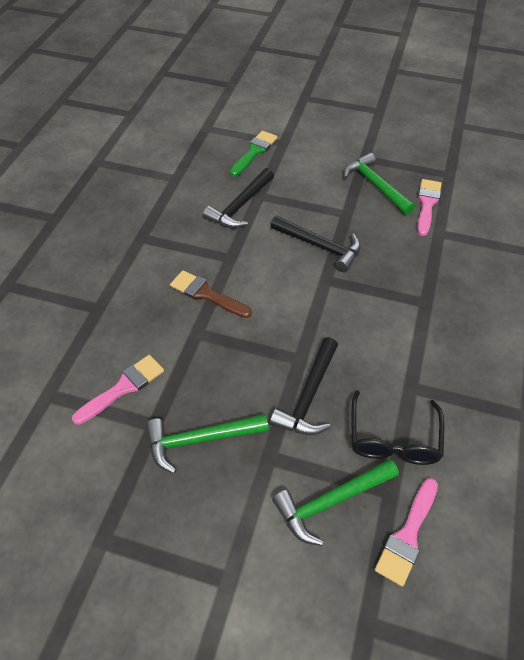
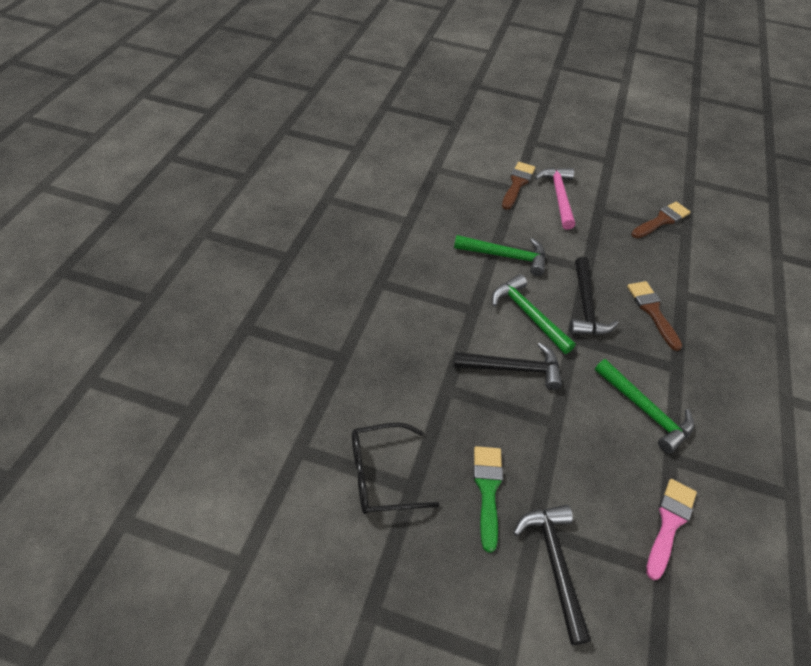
brown brush: 1 -> 3
pink brush: 3 -> 1
pink hammer: 0 -> 1

